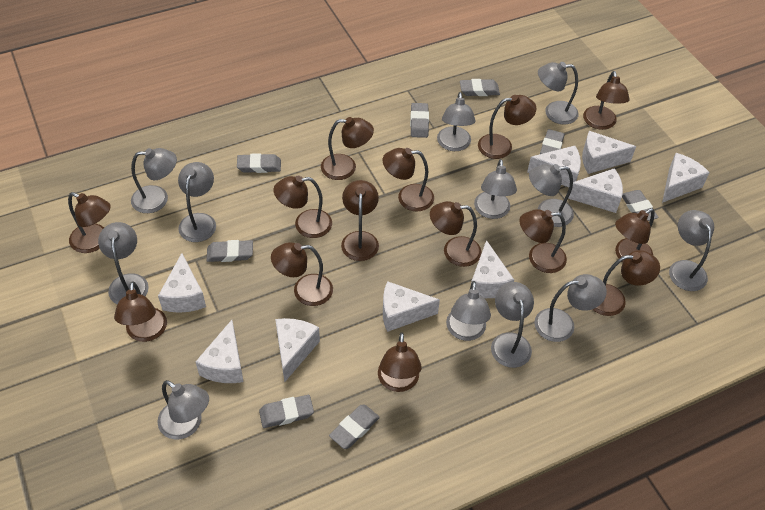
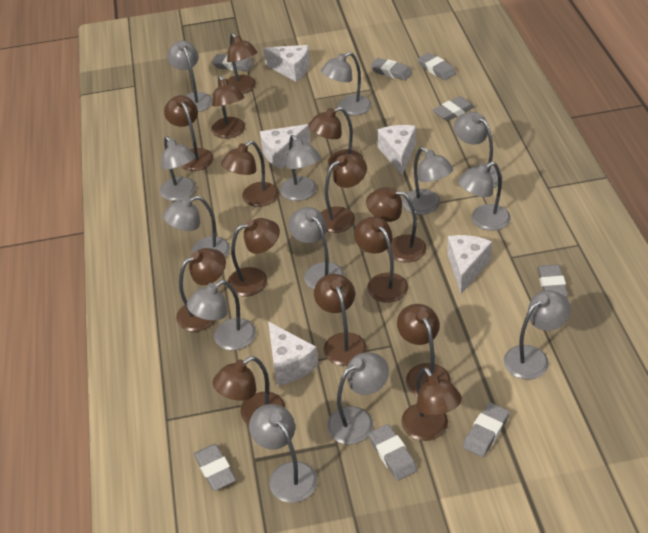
grey lamp: 12 -> 13
white cheese: 9 -> 5

